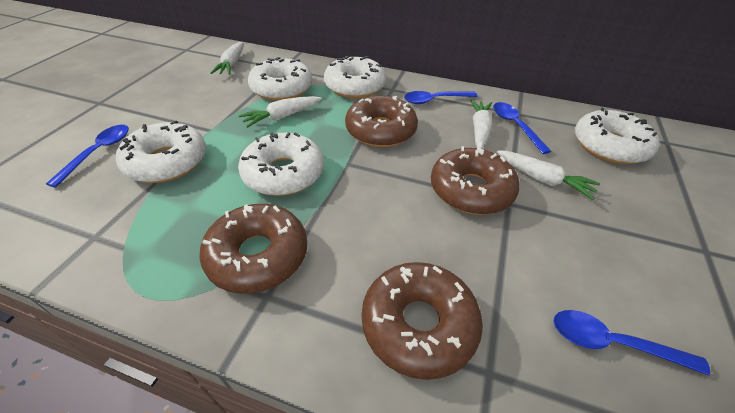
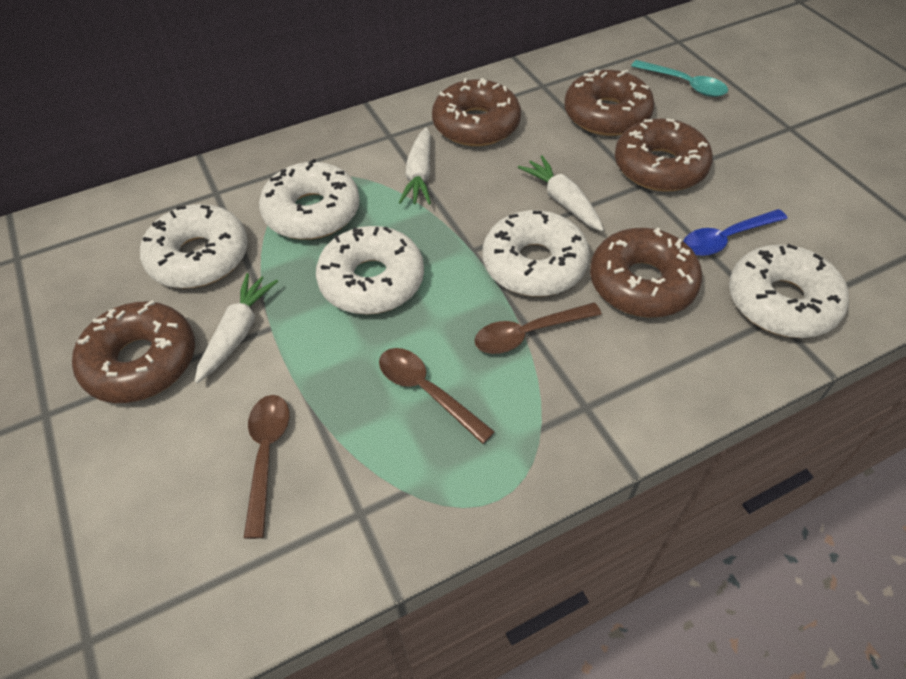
blue spoon: 4 -> 1
brown donut: 4 -> 5
brown spoon: 0 -> 3
turquoise spoon: 0 -> 1
white carrot: 4 -> 3

